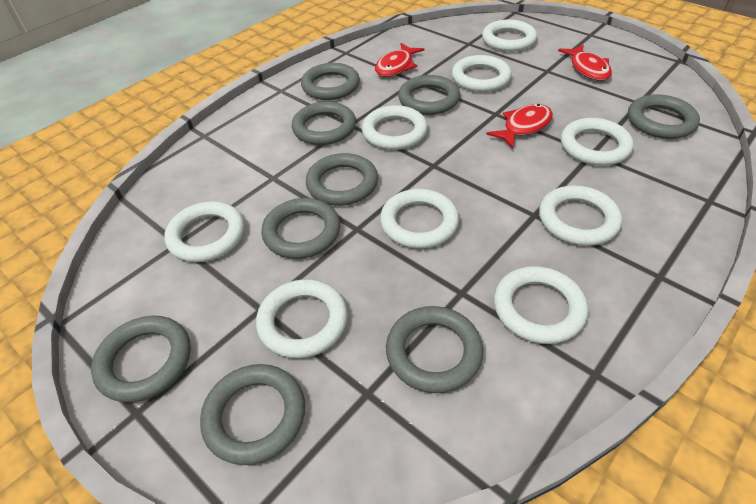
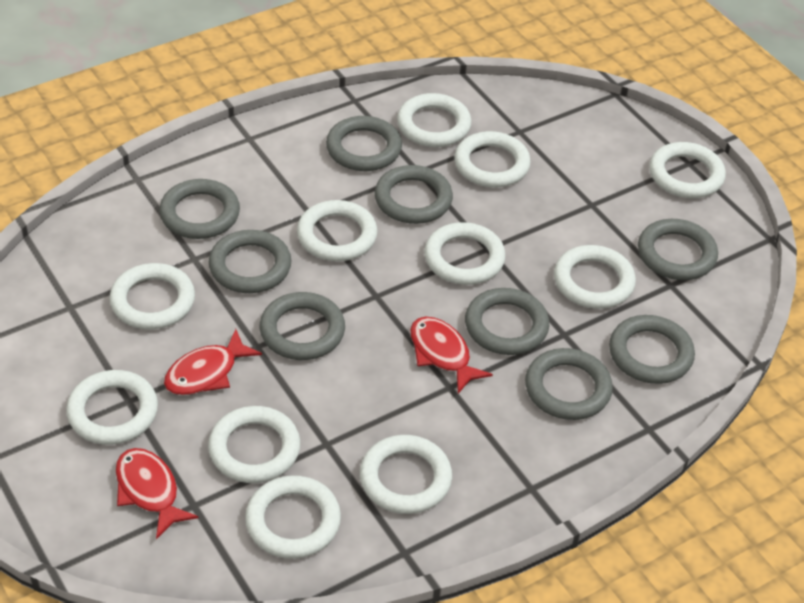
white ring: 9 -> 11

